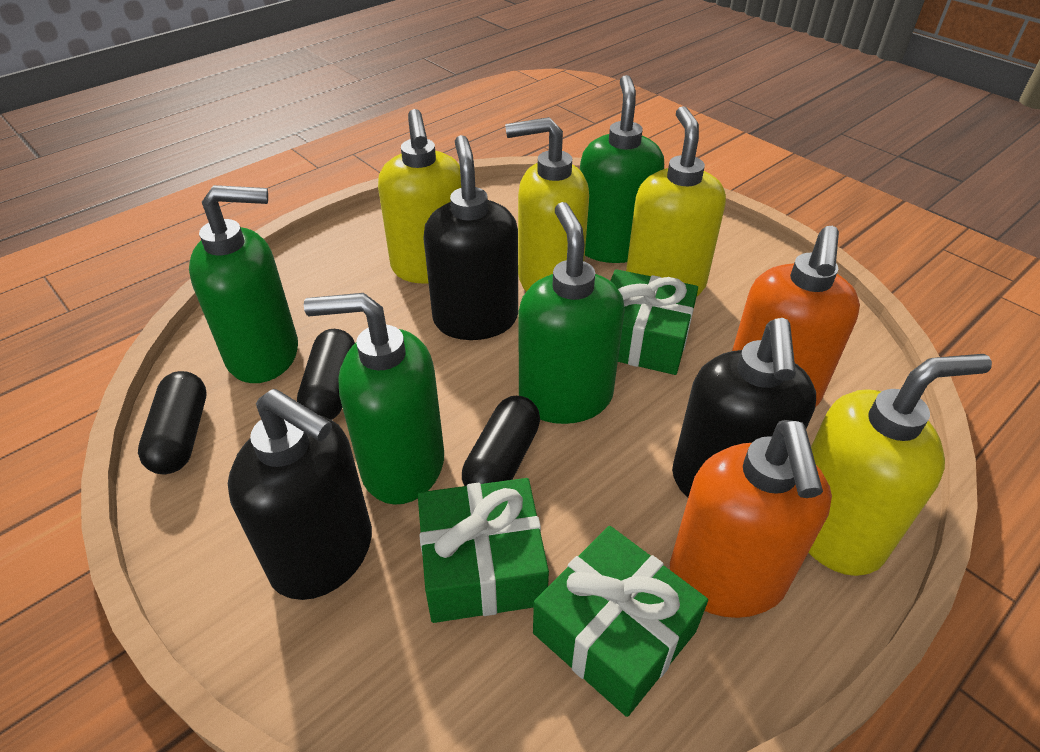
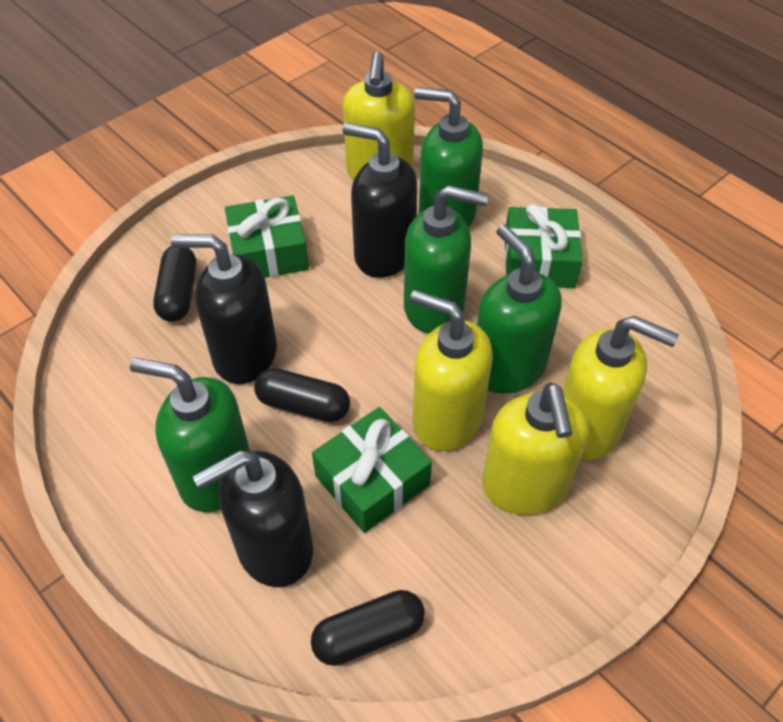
orange soap dispenser: 2 -> 0

